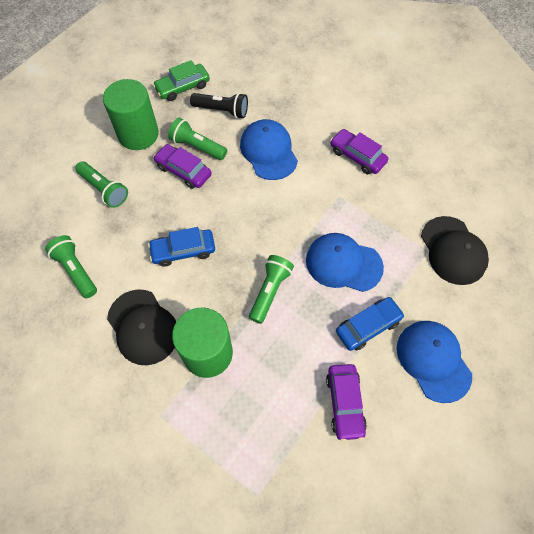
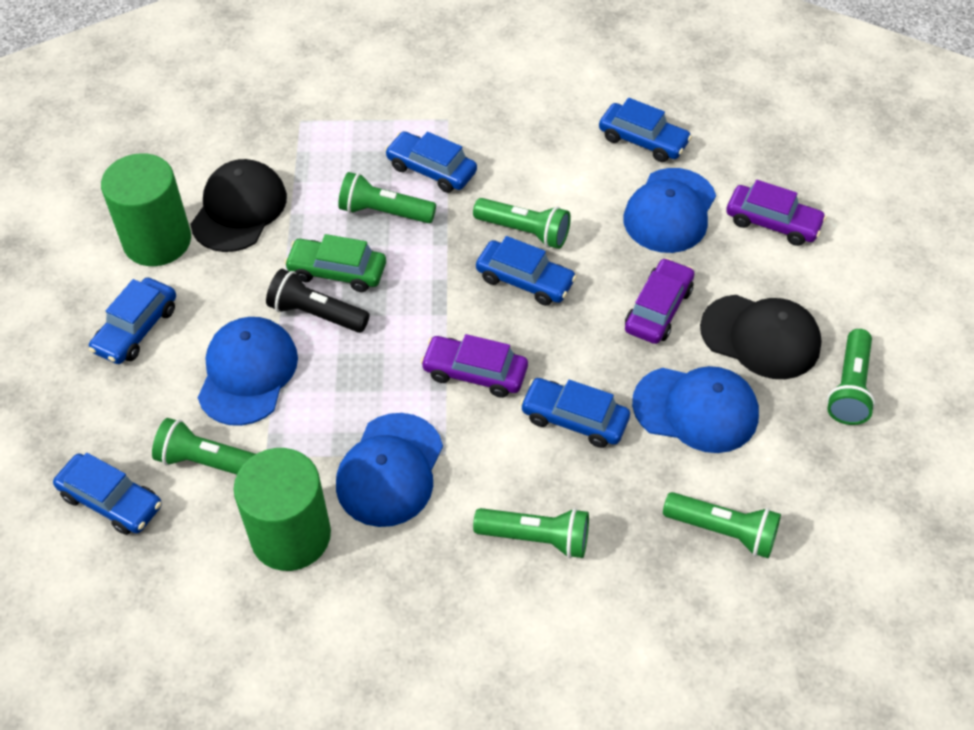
blue cap: 3 -> 4
blue car: 2 -> 6
green flashlight: 4 -> 6

